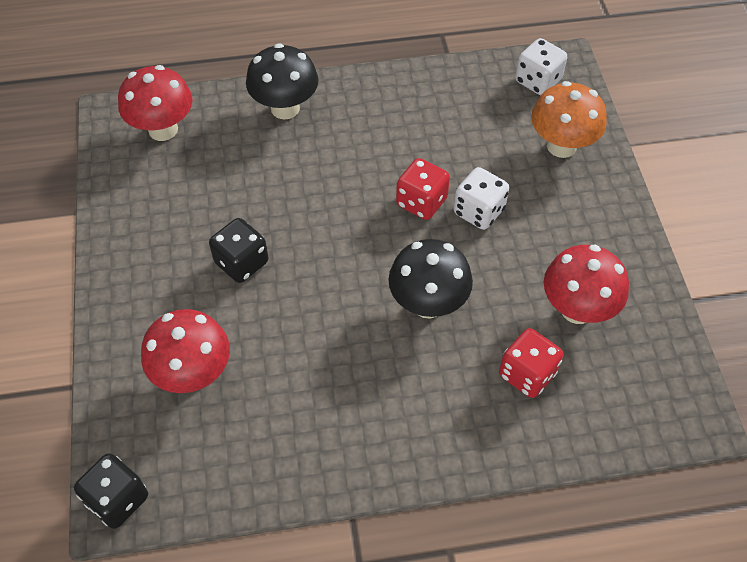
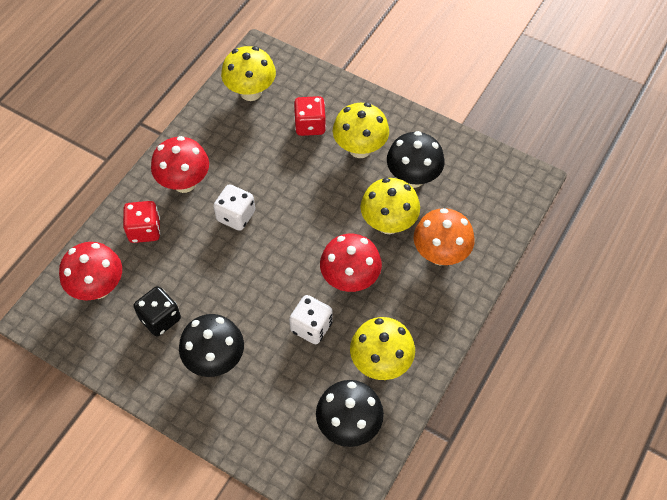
black dice: 2 -> 1
black mushroom: 2 -> 3
yellow mushroom: 0 -> 4

